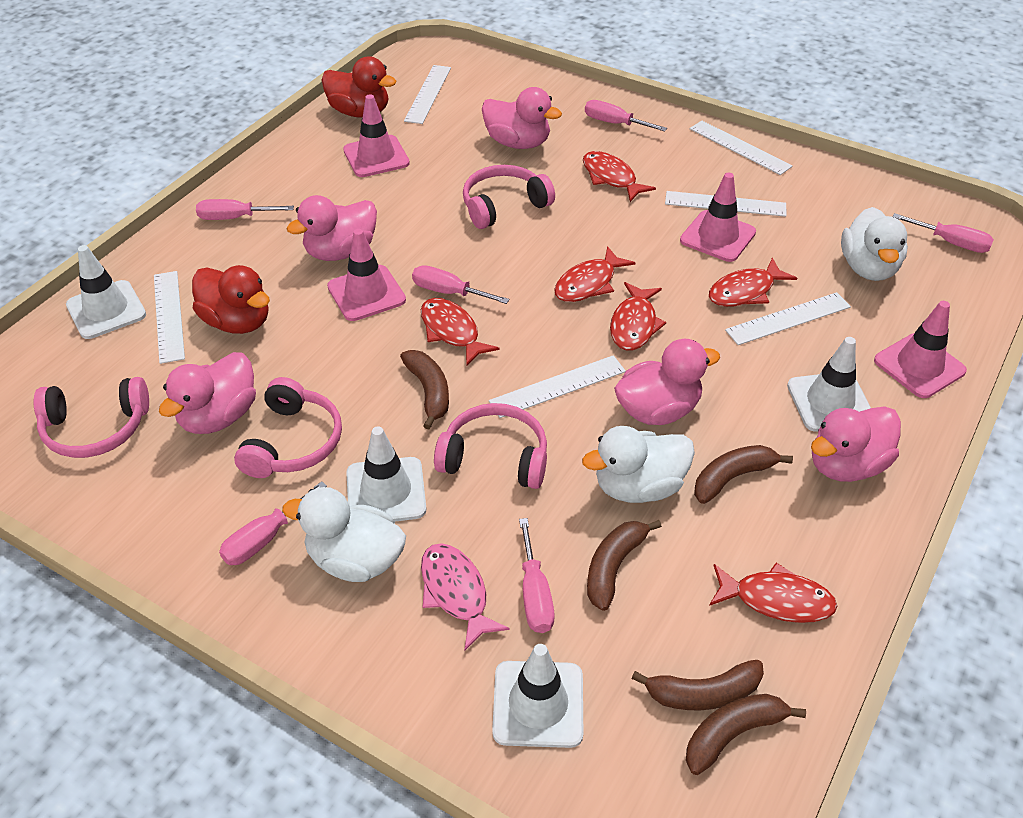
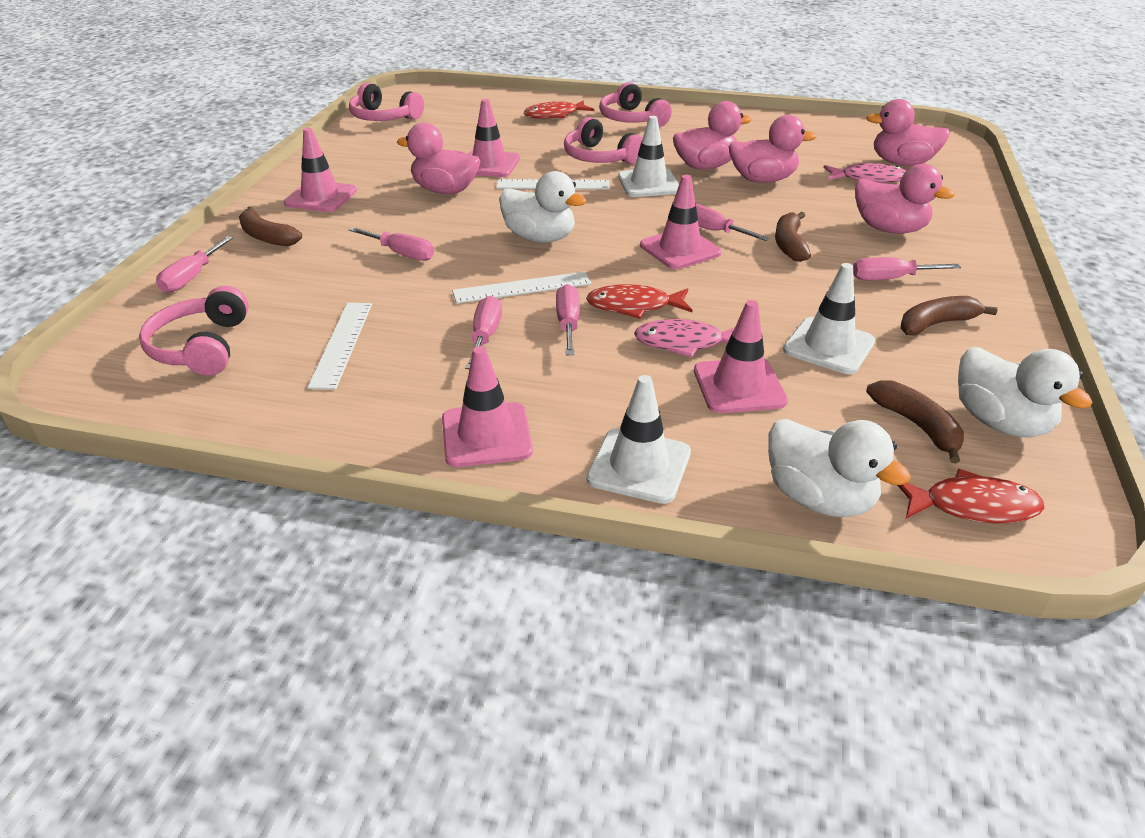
brown banana: 5 -> 4
pink fish: 1 -> 2
pink traffic cone: 4 -> 5
red duck: 2 -> 0
red fish: 6 -> 3
white ruler: 6 -> 3
white traffic cone: 4 -> 3

